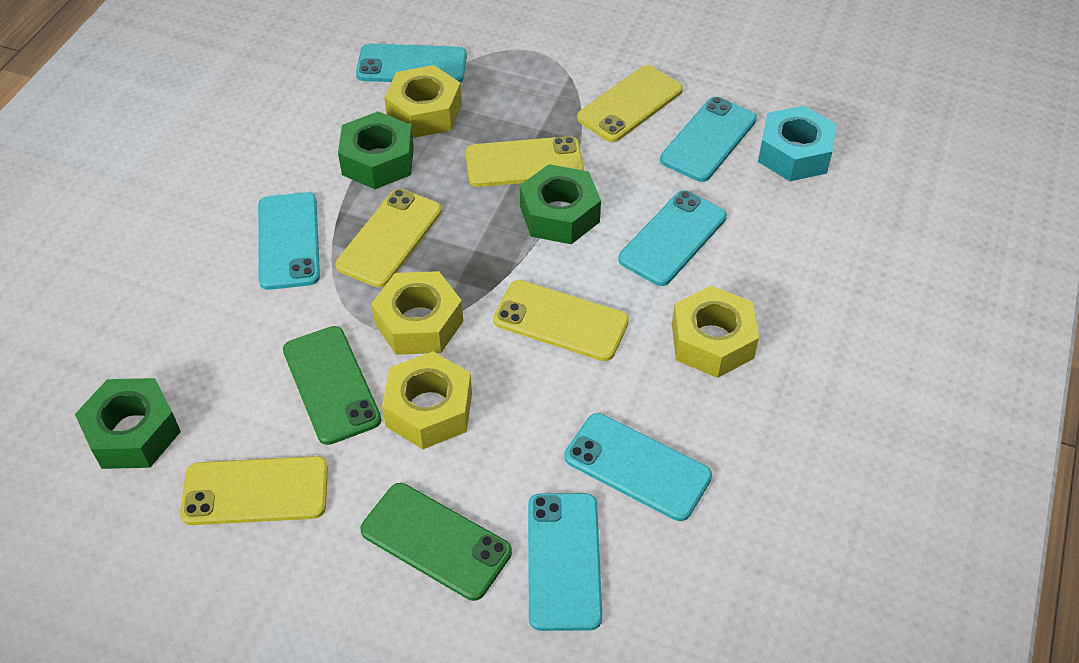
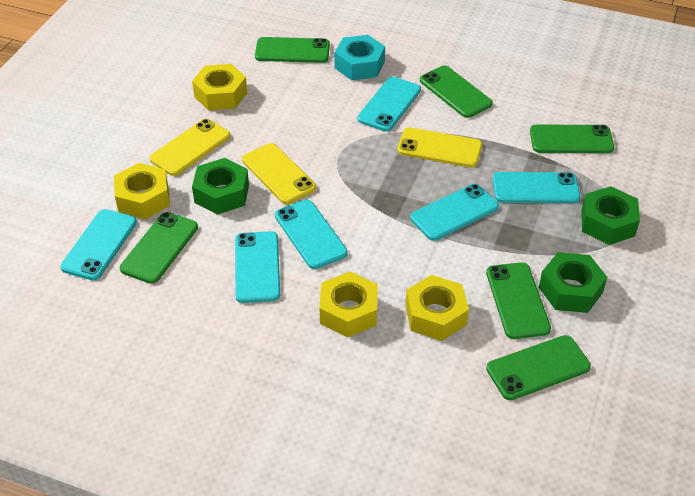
green phone: 2 -> 6
yellow phone: 5 -> 3

